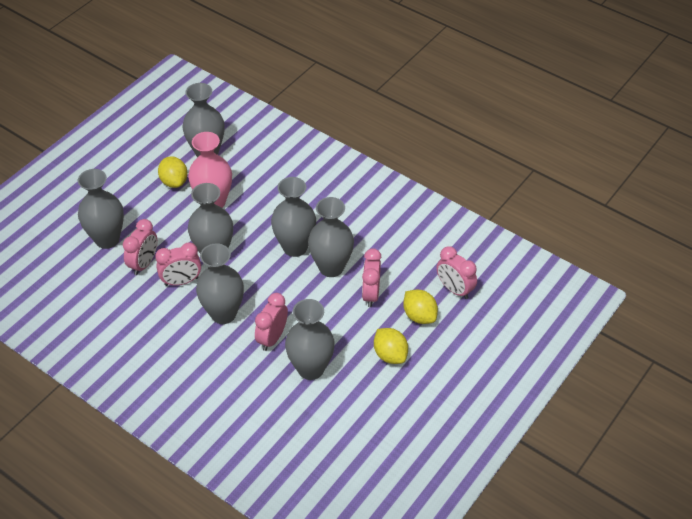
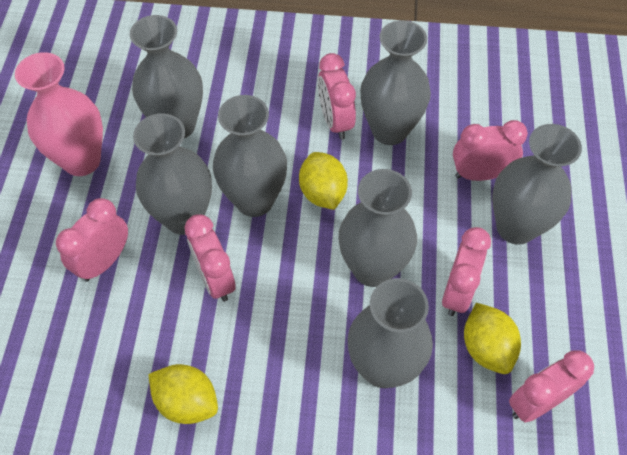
pink clock: 5 -> 6

